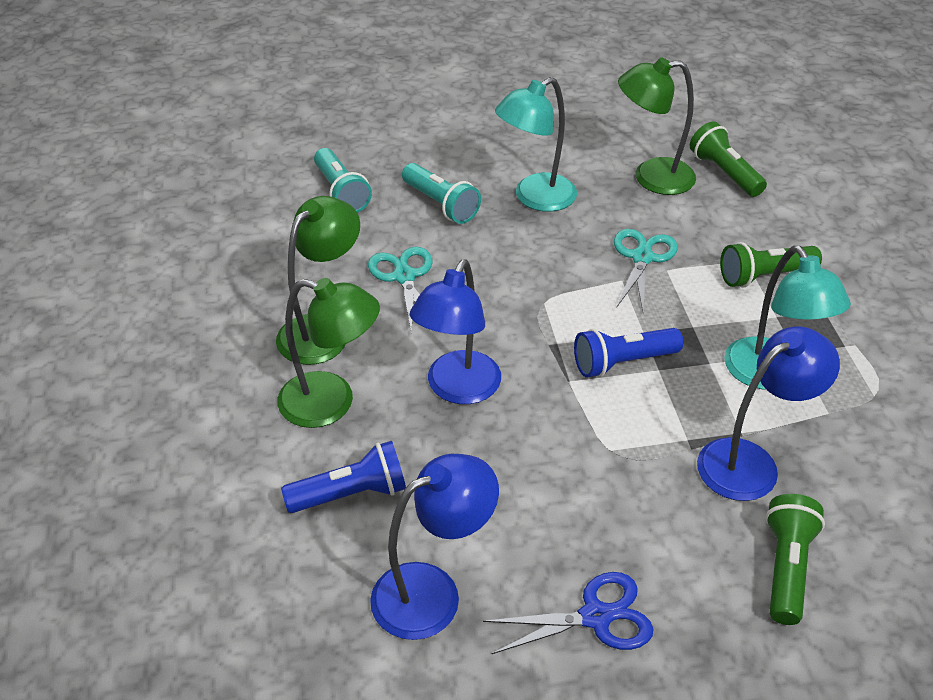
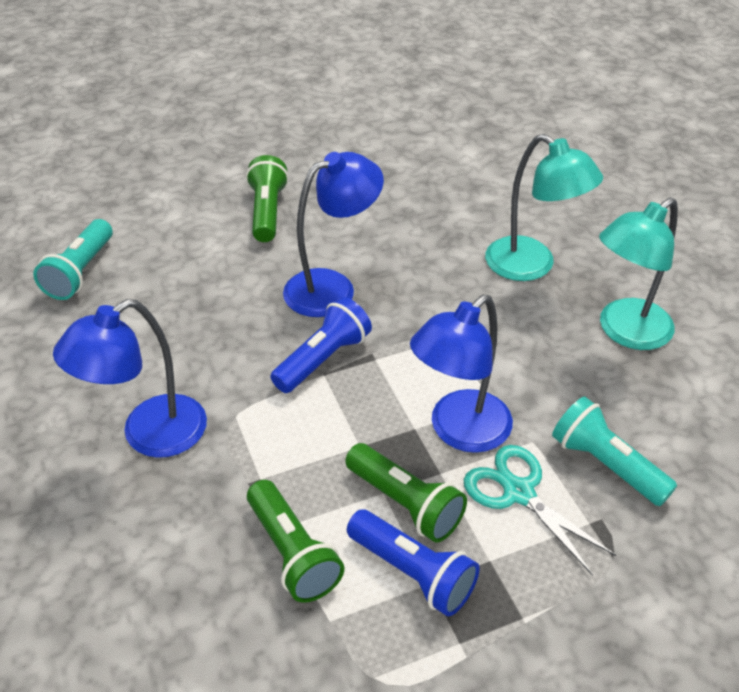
blue scissors: 1 -> 0
green lamp: 3 -> 0
turquoise scissors: 2 -> 1

